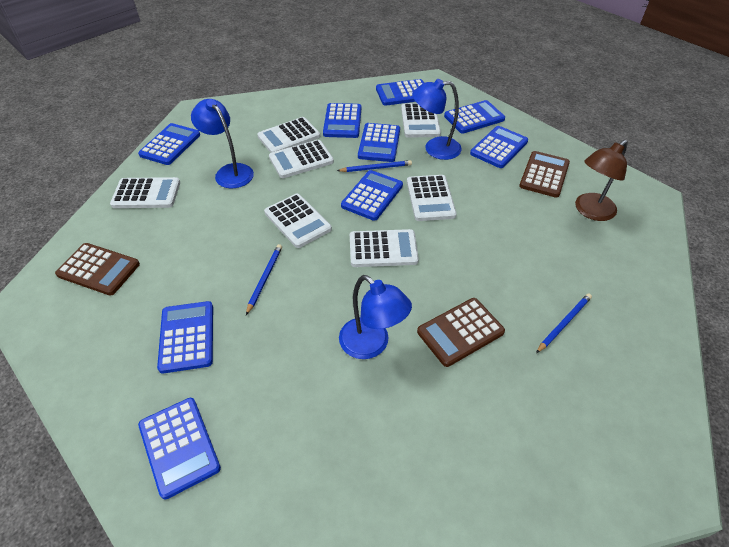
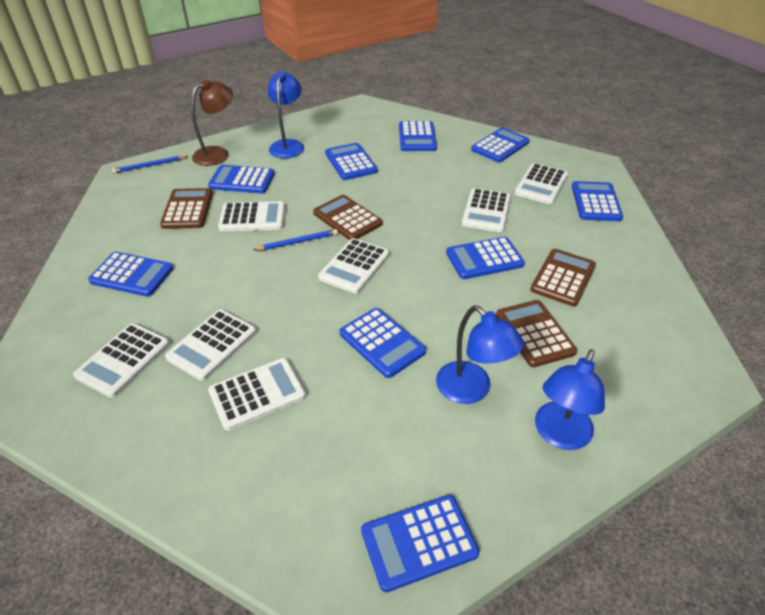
blue pencil: 3 -> 2
brown calculator: 3 -> 4

